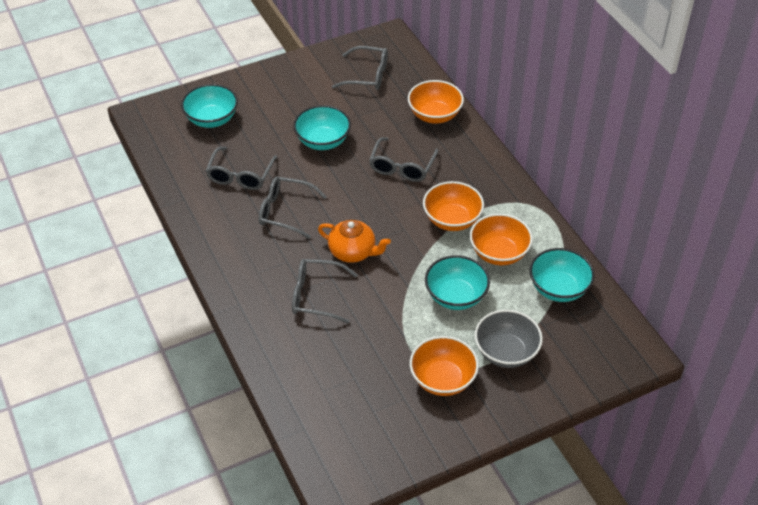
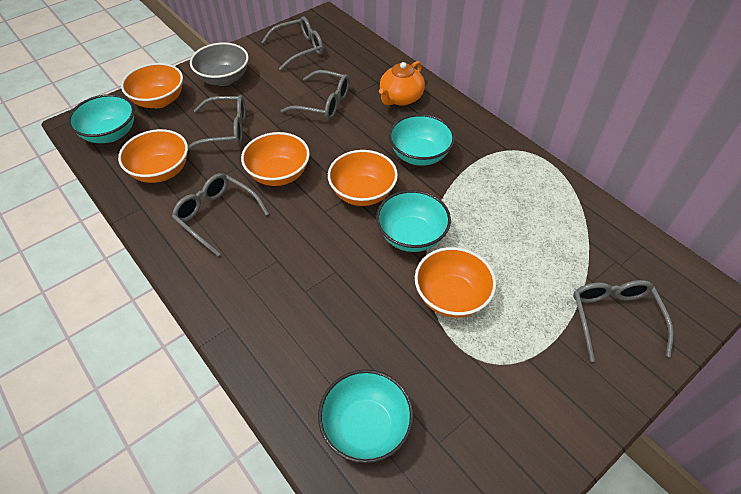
orange bowl: 4 -> 5

